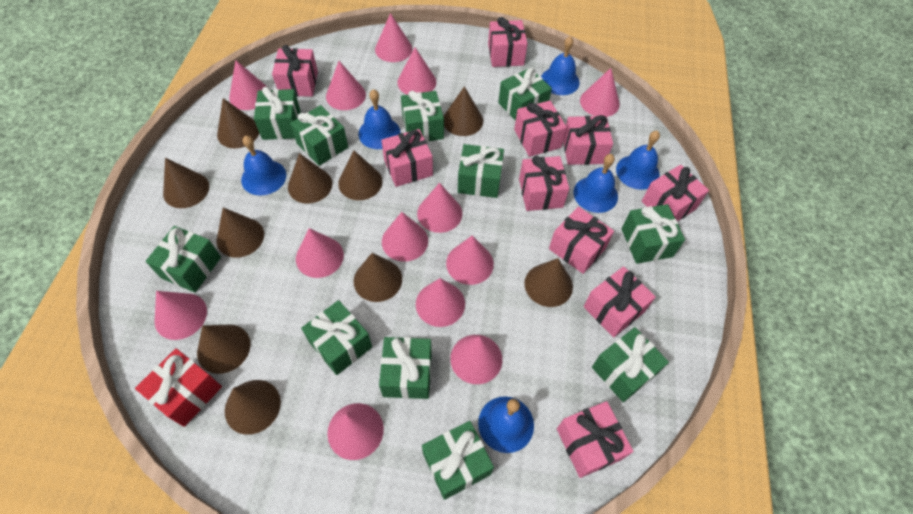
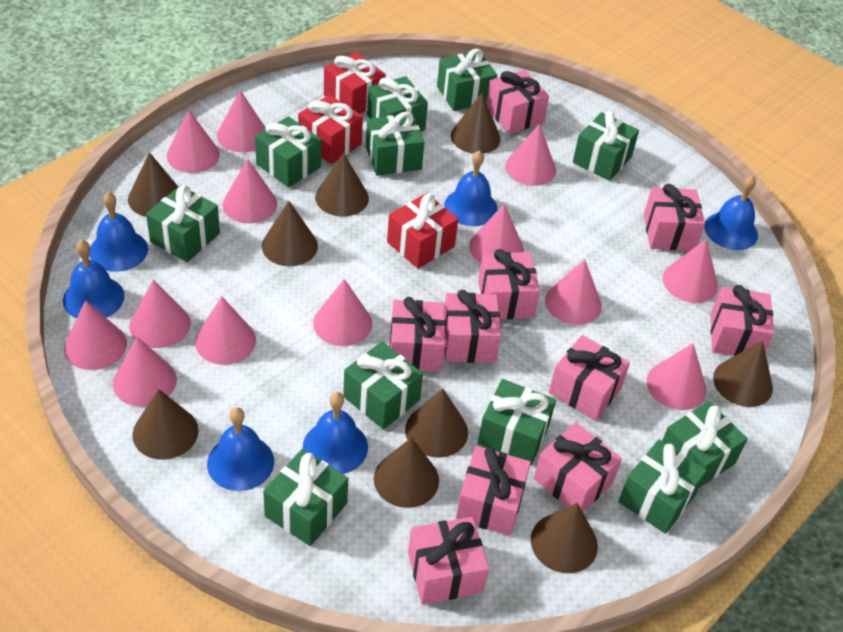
brown cone: 10 -> 9
red gift: 1 -> 3

